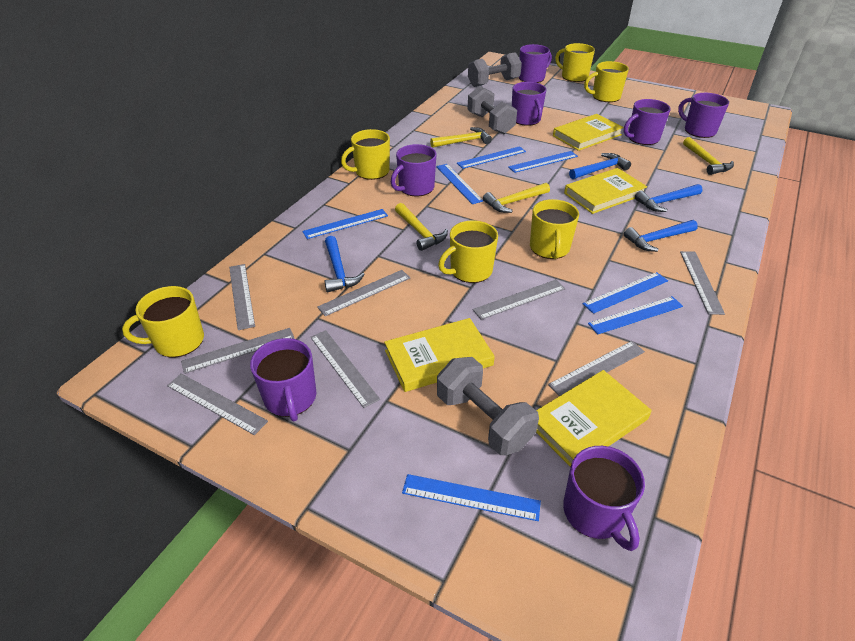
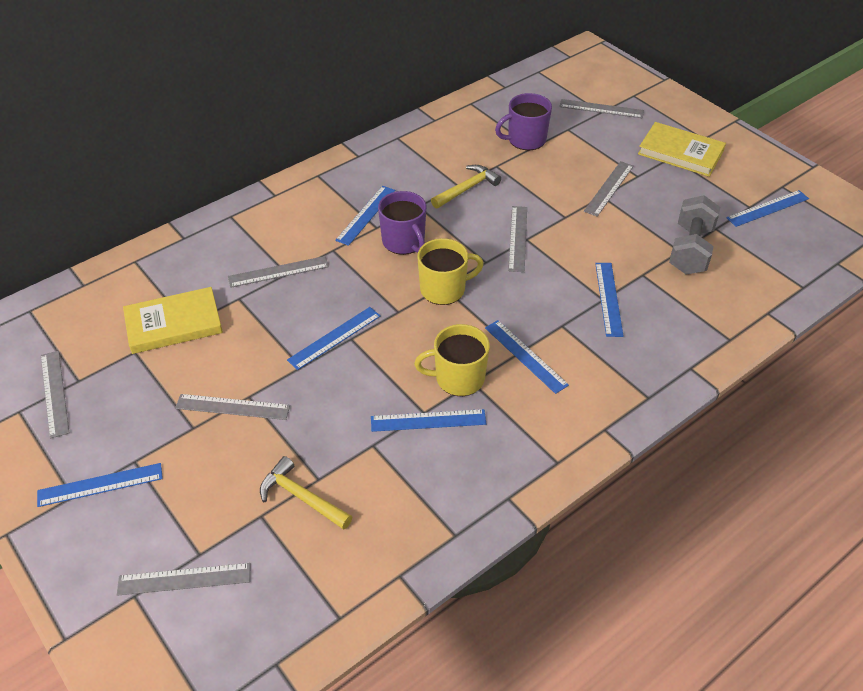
blue hammer: 4 -> 0
grey dumbbell: 3 -> 1
grey ruler: 8 -> 7
purple mug: 7 -> 2
yellow book: 4 -> 2
yellow hammer: 4 -> 2
yellow mug: 6 -> 2

